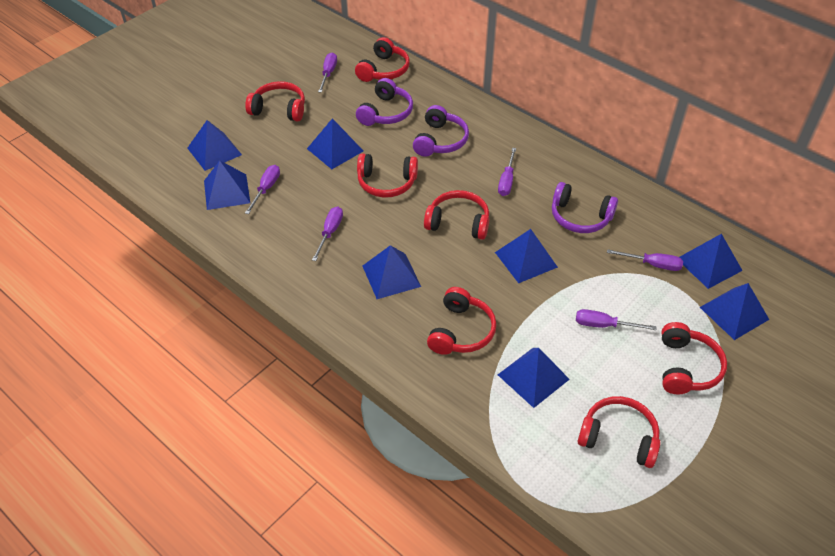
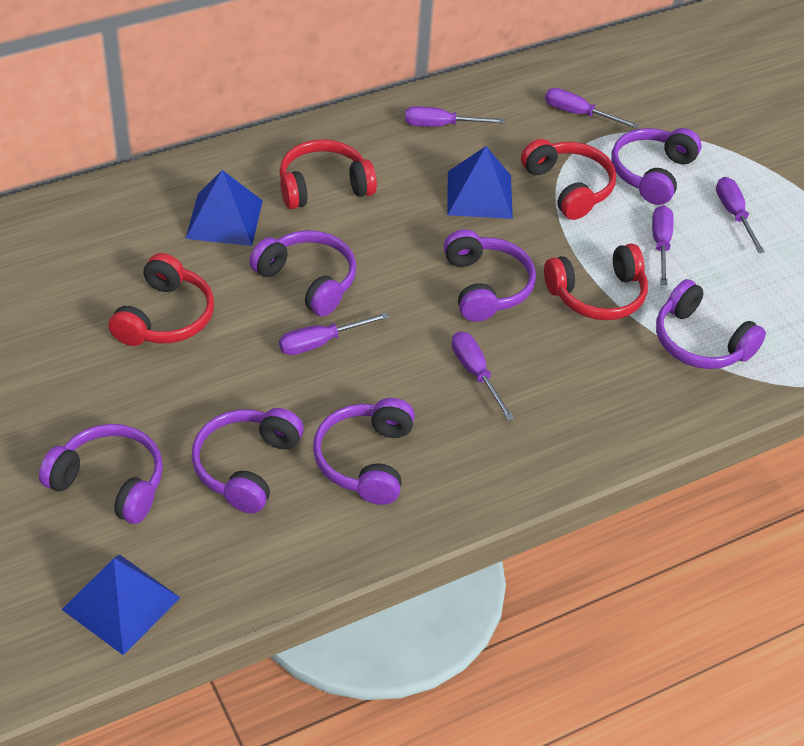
blue pyramid: 8 -> 3
purple headphones: 3 -> 7
red headphones: 7 -> 4

